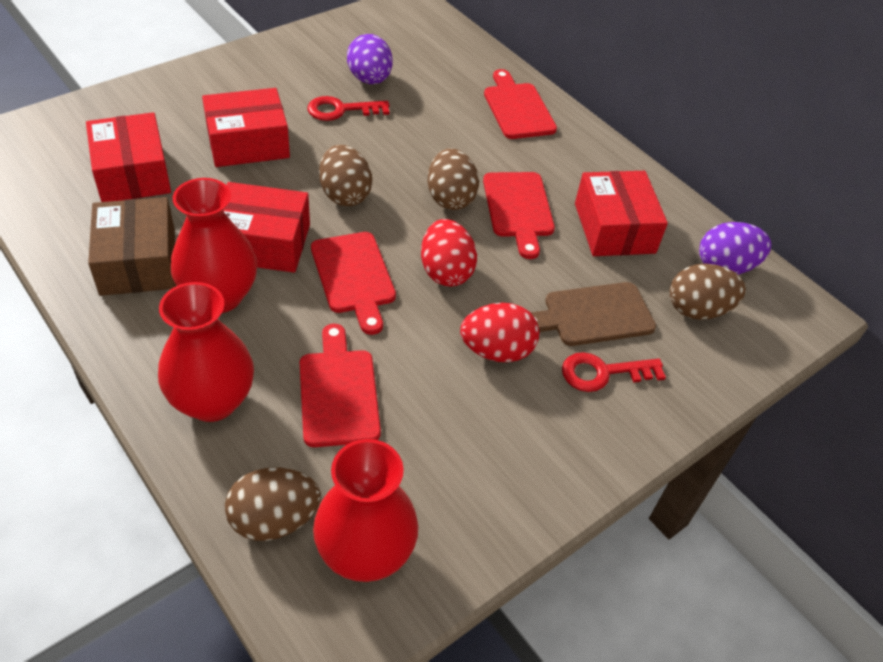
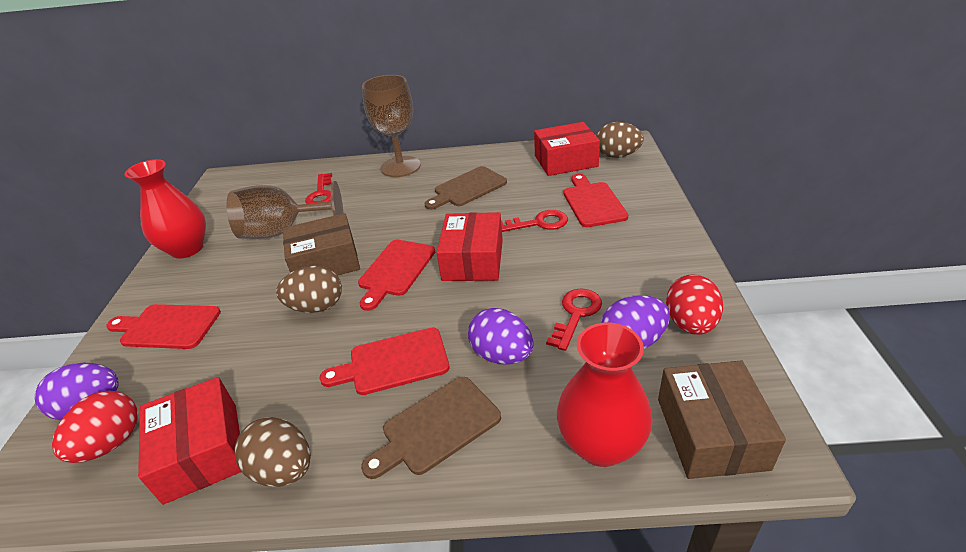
brown box: 1 -> 2
brown cutting board: 1 -> 2
brown egg: 4 -> 3
brown goblet: 0 -> 2
purple egg: 2 -> 3
red box: 4 -> 3
red key: 2 -> 3
red vase: 3 -> 2

